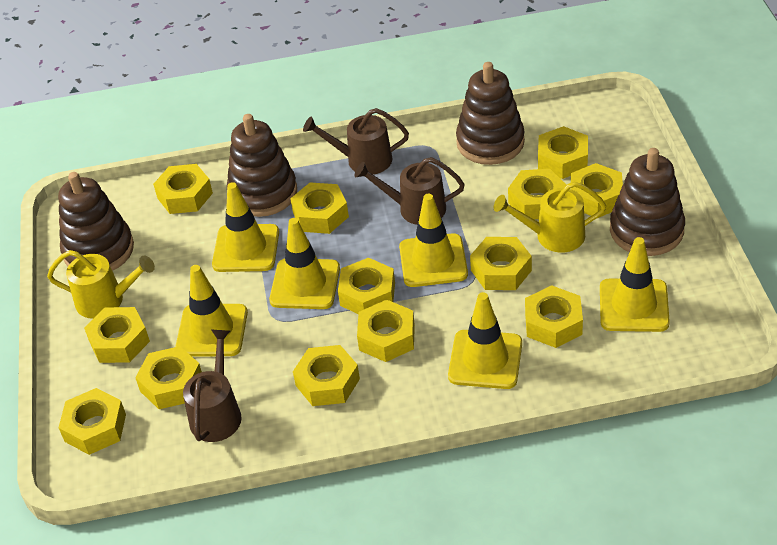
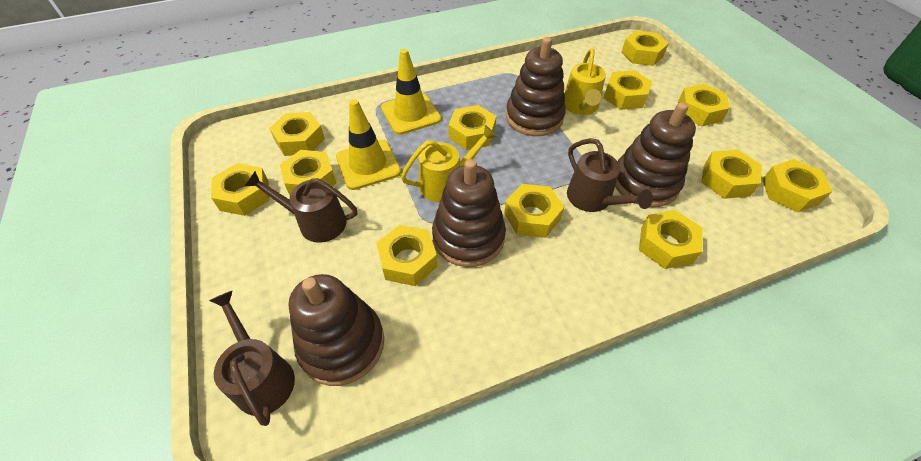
yellow nut: 13 -> 12
yellow traffic cone: 6 -> 2

